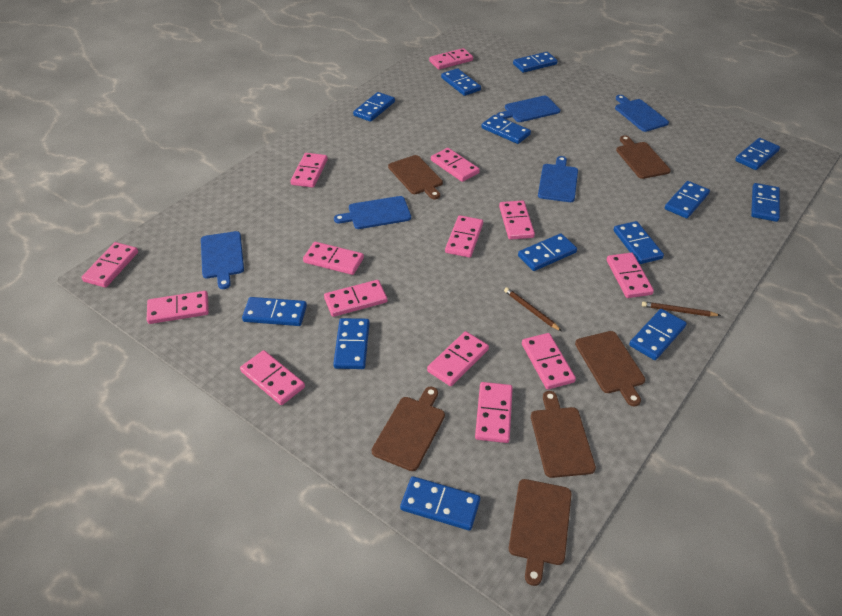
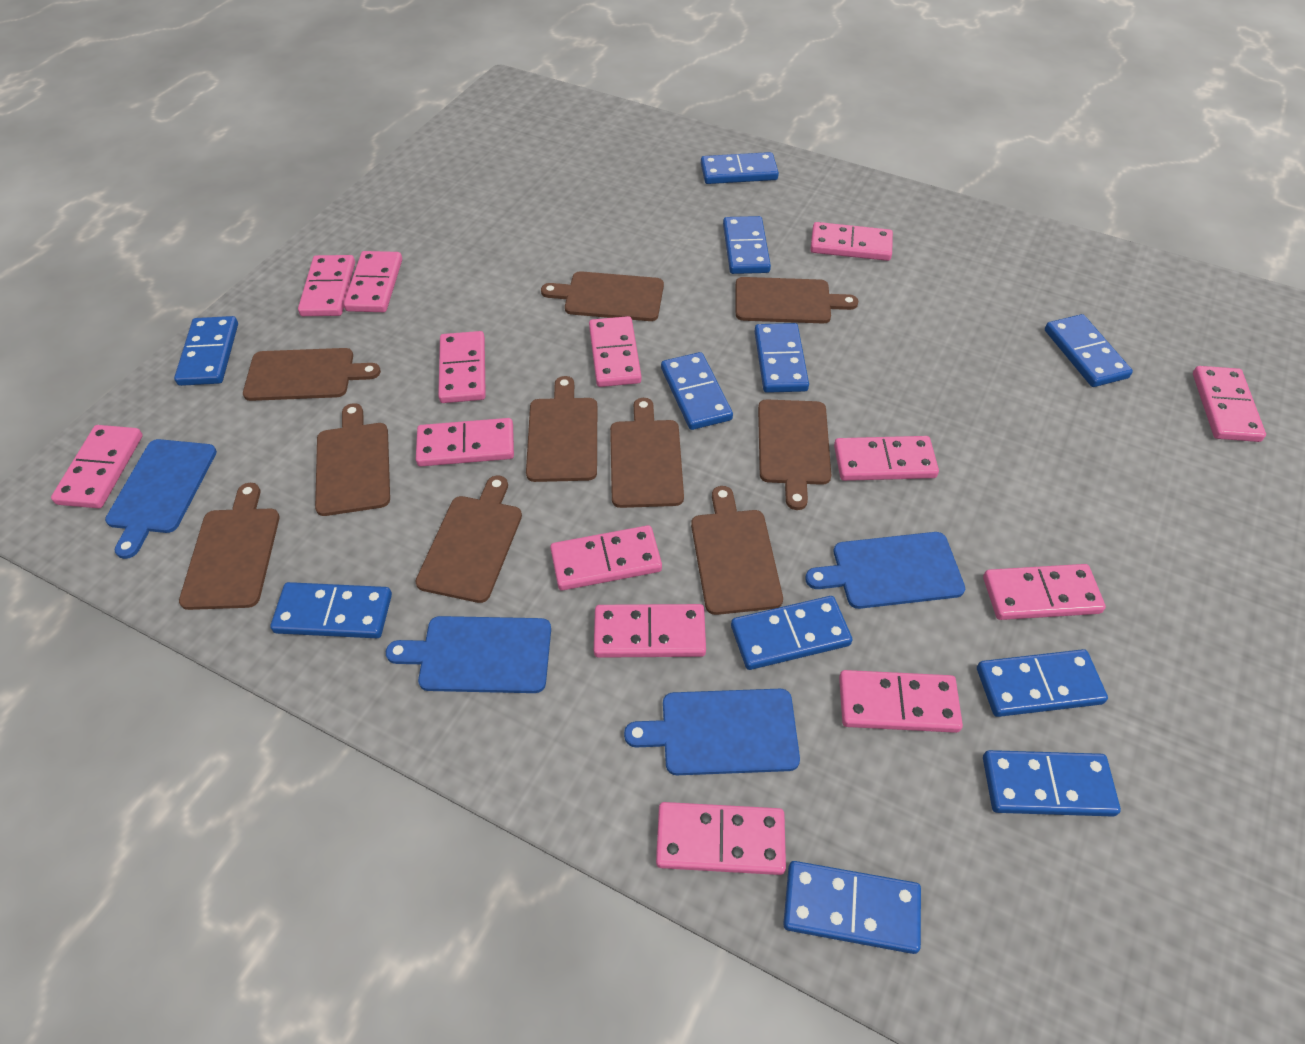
blue cutting board: 5 -> 4
blue domino: 13 -> 11
brown cutting board: 6 -> 10
brown pencil: 2 -> 0

